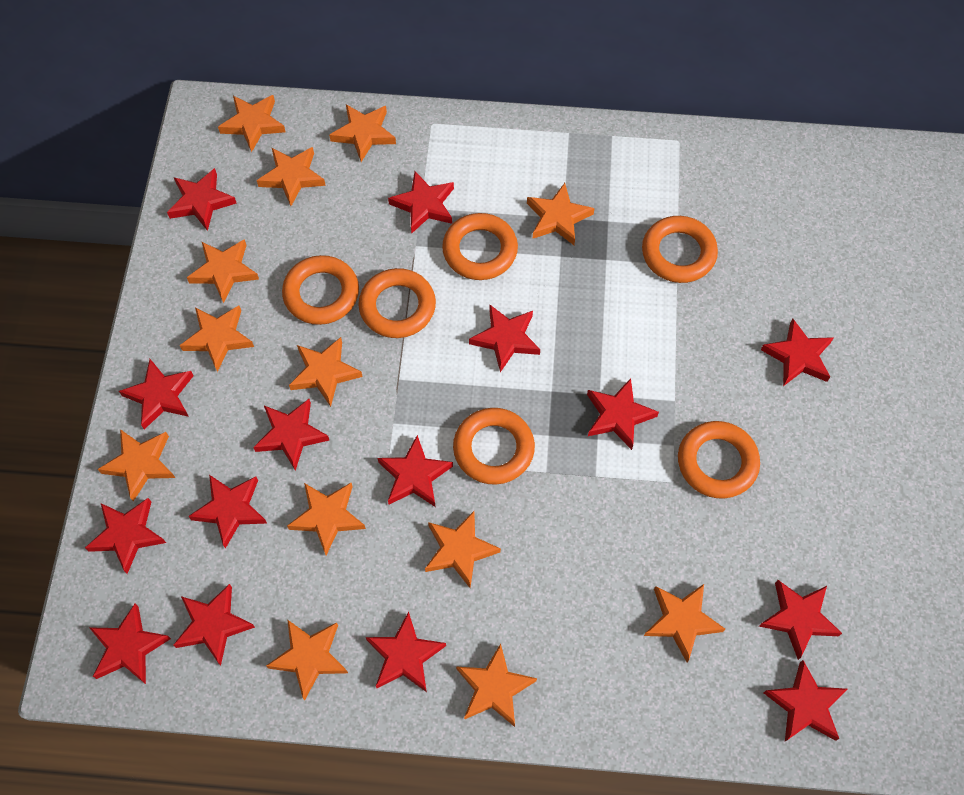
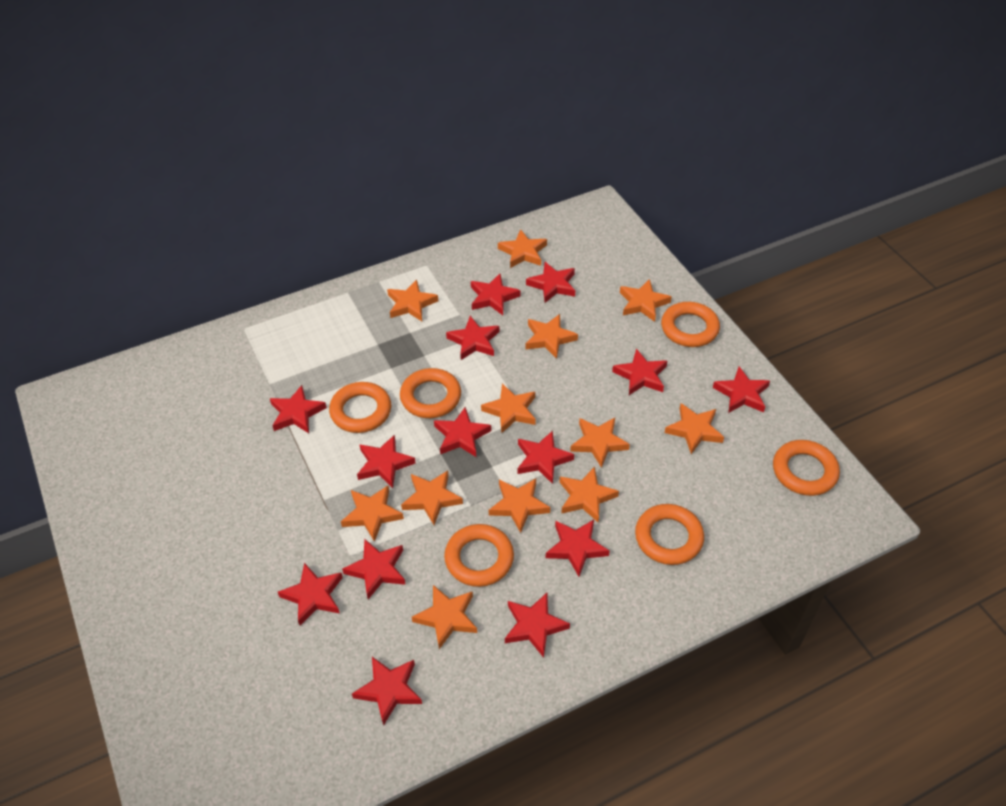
orange star: 13 -> 12
red star: 15 -> 14

